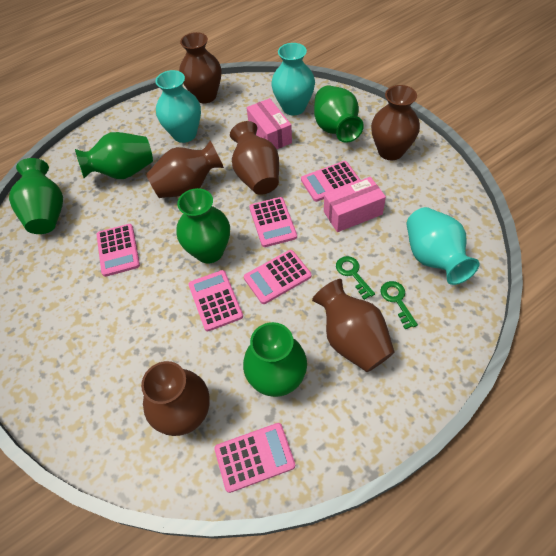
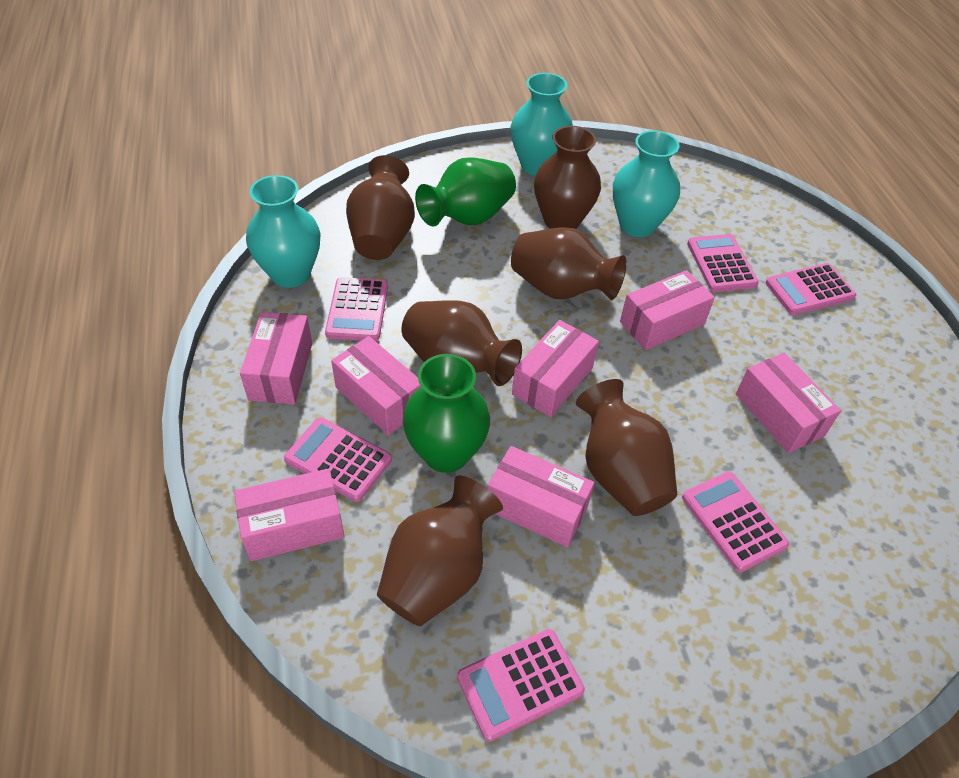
green key: 2 -> 0
green vase: 5 -> 2
pink box: 2 -> 7

